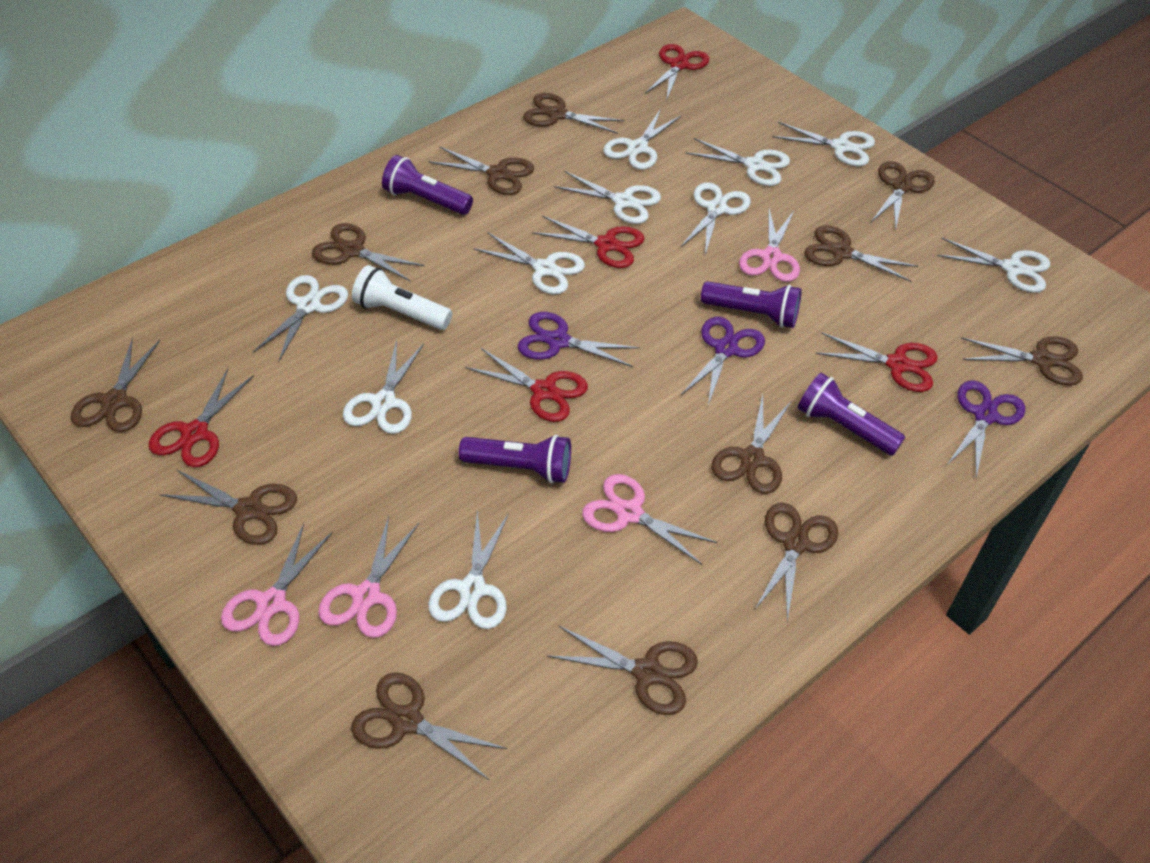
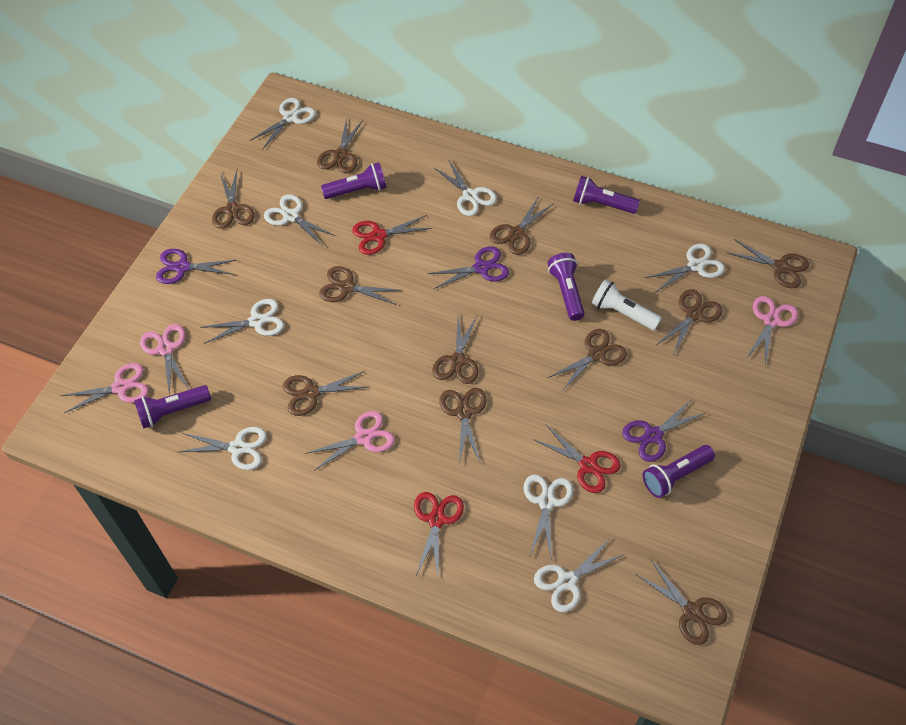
brown scissors: 12 -> 11
purple flashlight: 4 -> 5
red scissors: 5 -> 3
white scissors: 10 -> 8

